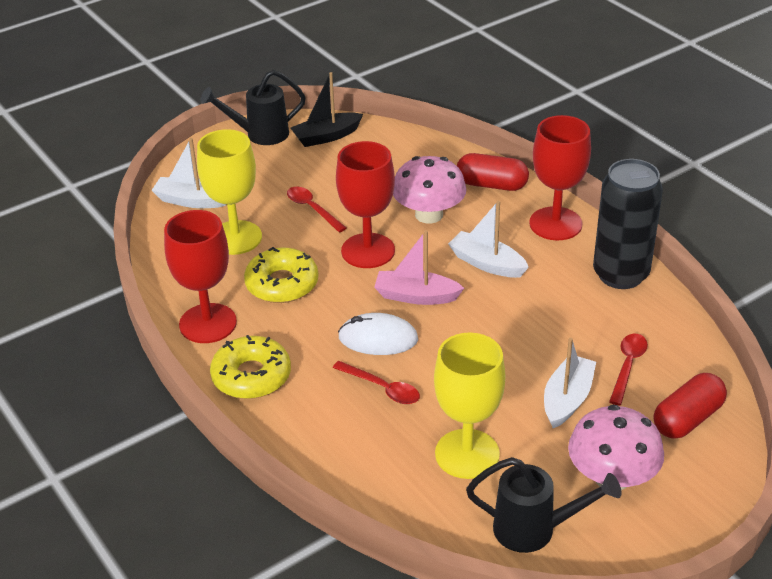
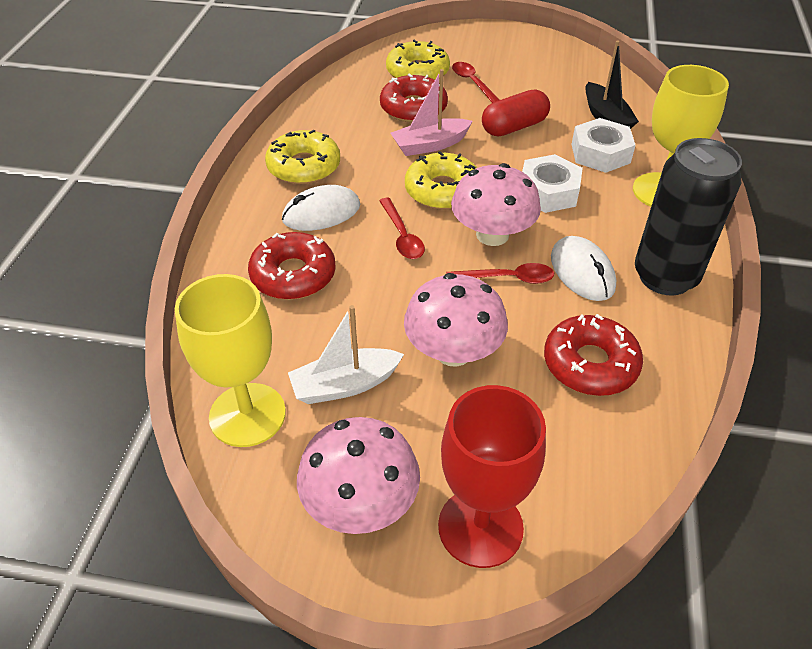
black watering can: 2 -> 0
pink mushroom: 2 -> 3
red capsule: 2 -> 1
red donut: 0 -> 3
red goblet: 3 -> 1
white boat: 3 -> 1
white mouse: 1 -> 2
white nut: 0 -> 2
yellow donut: 2 -> 3

